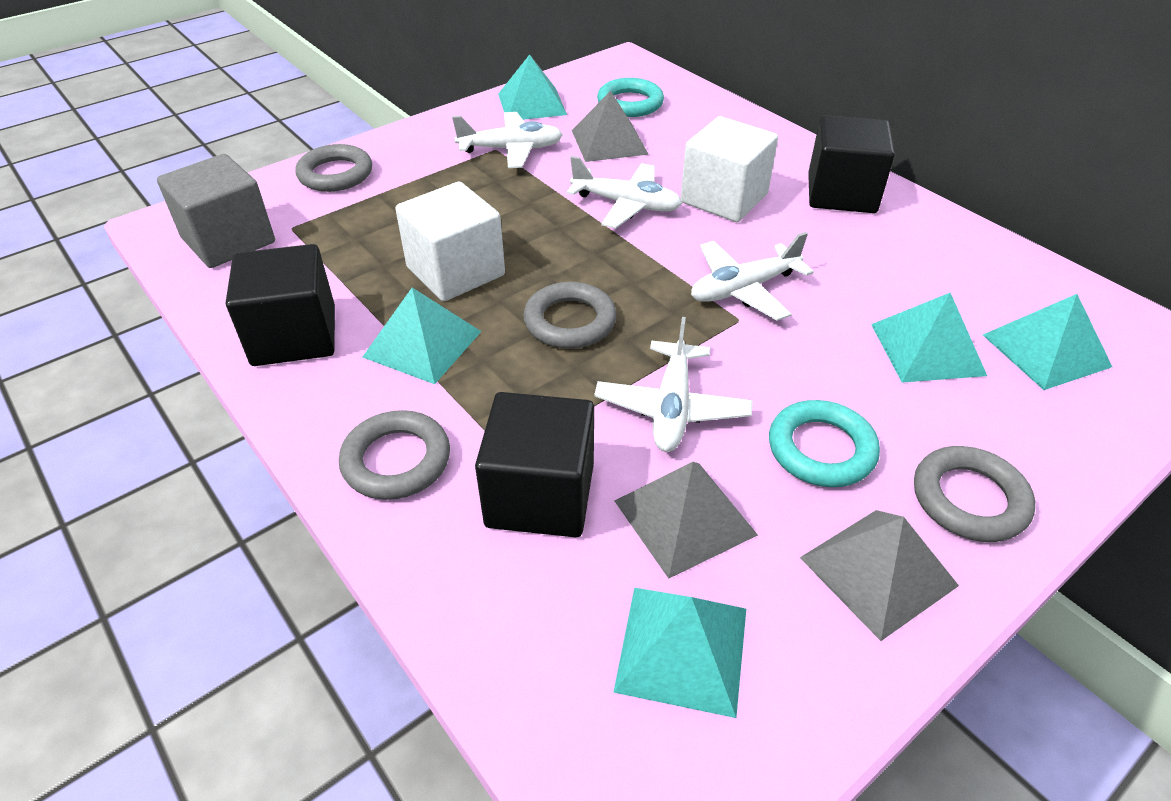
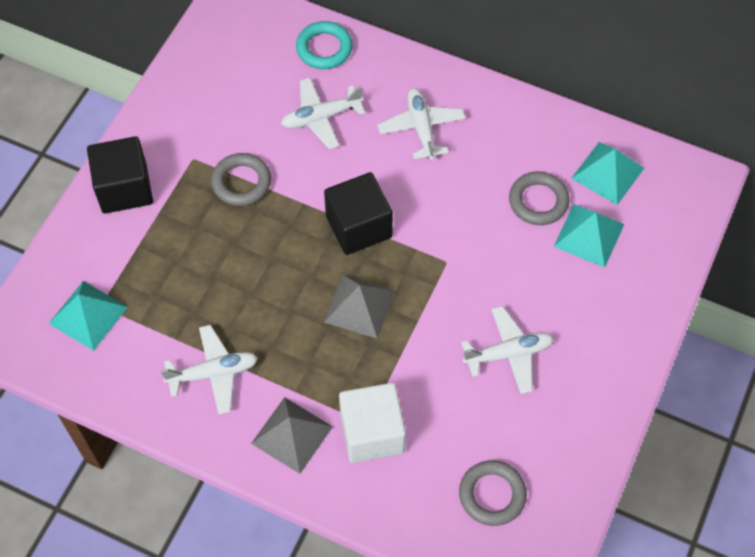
black cube: 3 -> 2
grey cube: 1 -> 0
grey pyramid: 3 -> 2
grey ring: 4 -> 3
turquoise pyramid: 5 -> 3
turquoise ring: 2 -> 1
white cube: 2 -> 1

